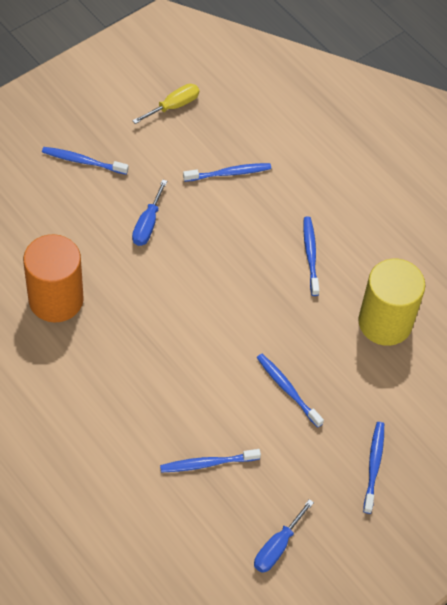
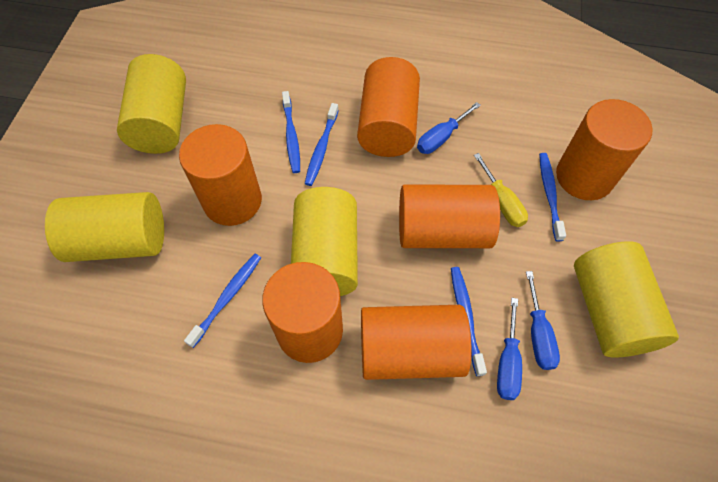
blue screwdriver: 2 -> 3
blue toothbrush: 6 -> 5
orange cylinder: 1 -> 6
yellow cylinder: 1 -> 4

